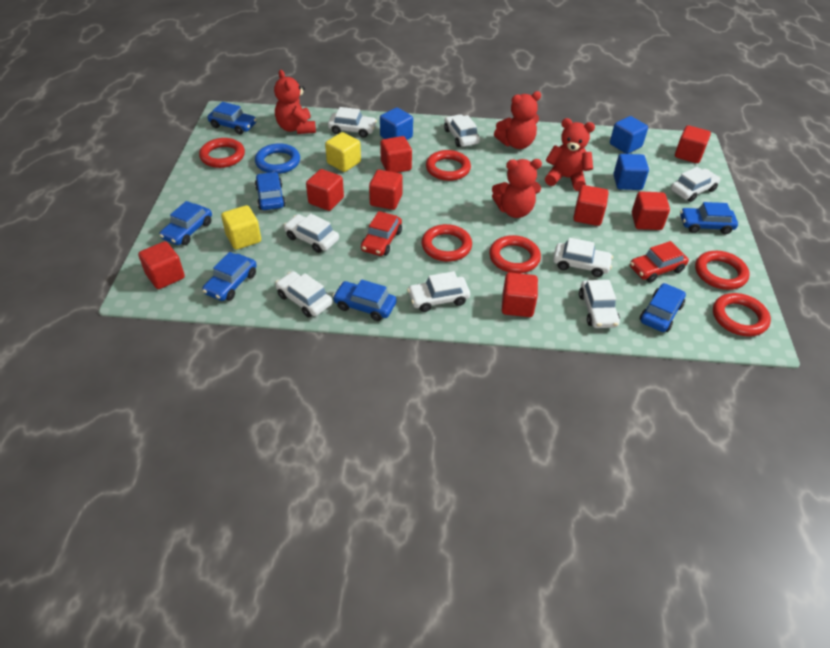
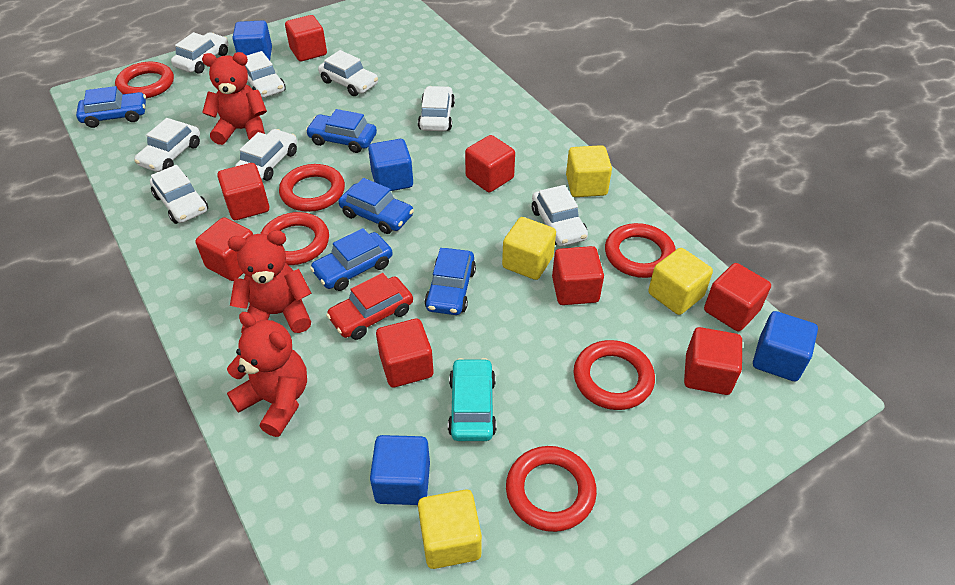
blue car: 7 -> 5
blue cube: 3 -> 4
blue ring: 1 -> 0
red car: 2 -> 1
red teddy bear: 4 -> 3
turquoise car: 0 -> 1
yellow cube: 2 -> 4

